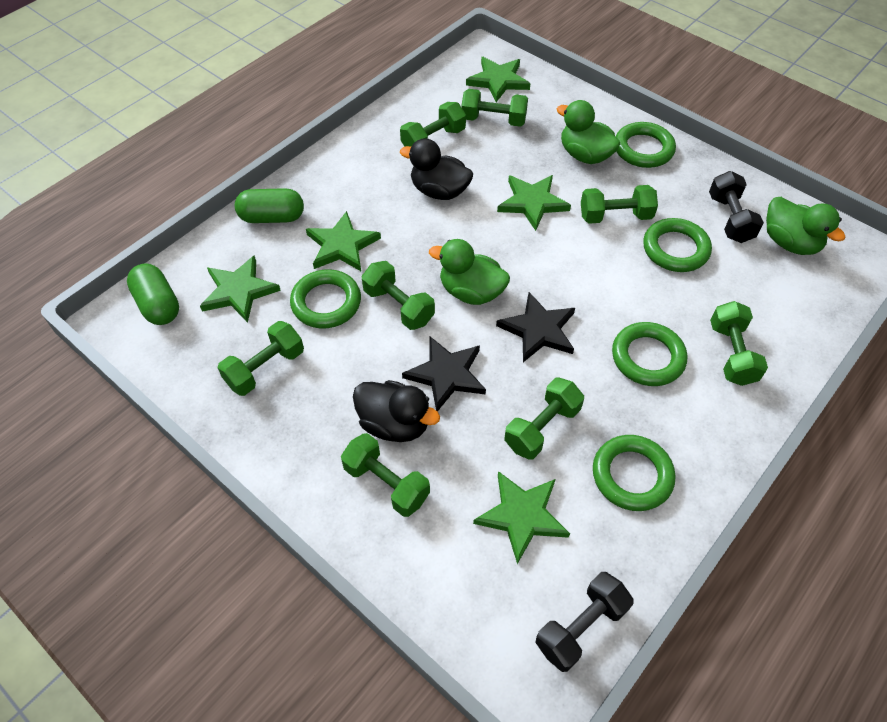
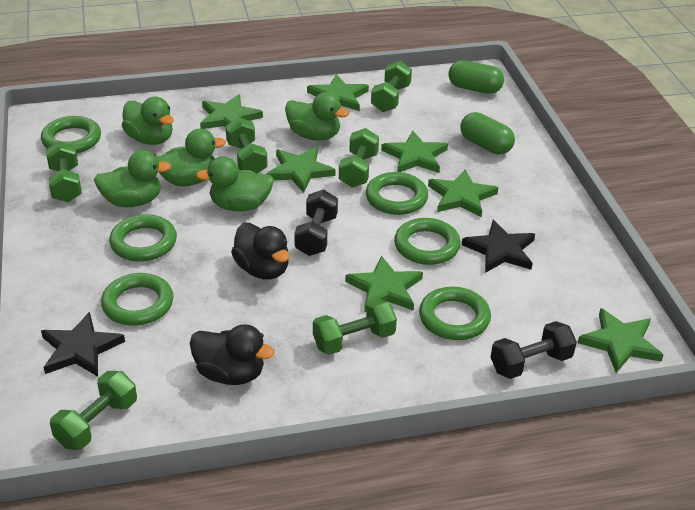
green duck: 3 -> 5
green dumbbell: 8 -> 6
green ring: 5 -> 6
green star: 5 -> 7

